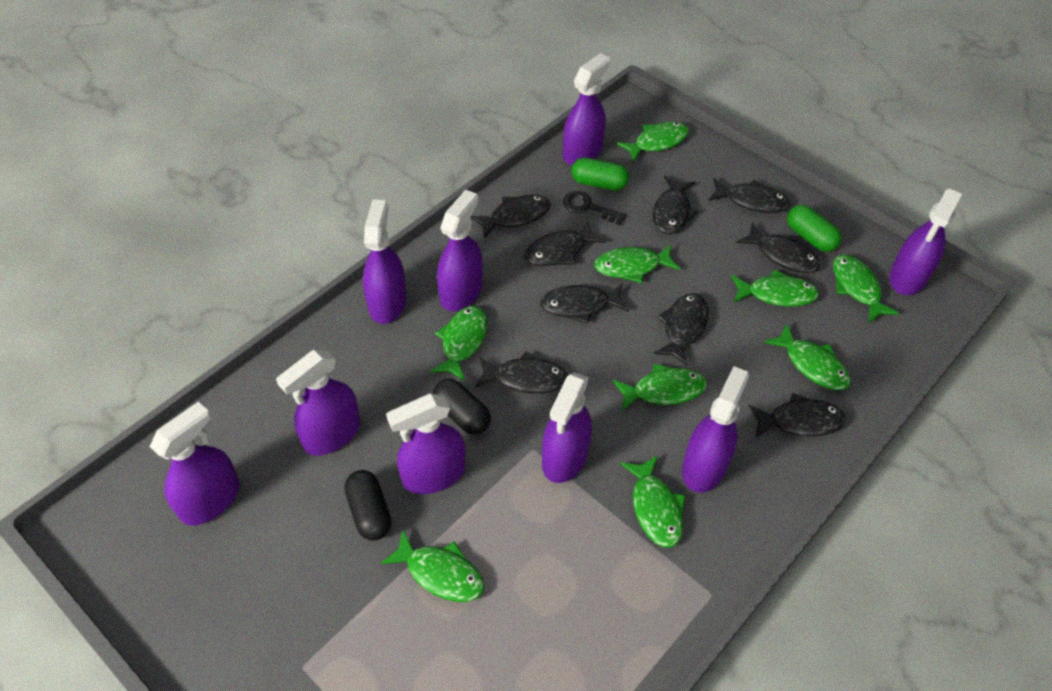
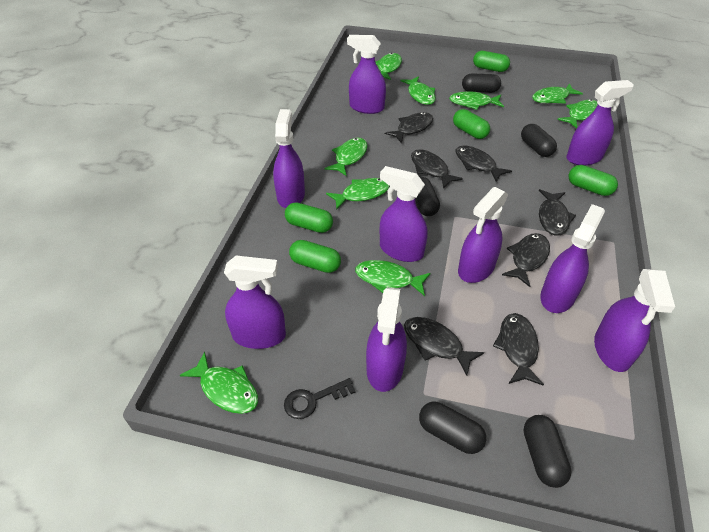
black capsule: 2 -> 5
black fish: 9 -> 7
green capsule: 2 -> 5

